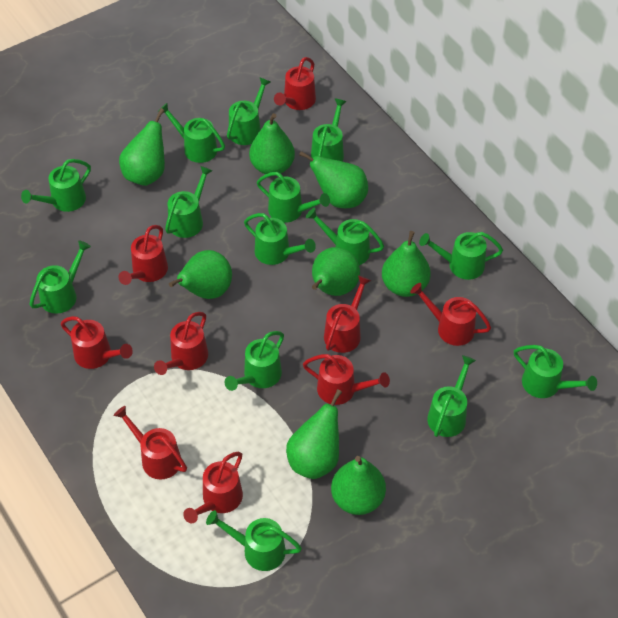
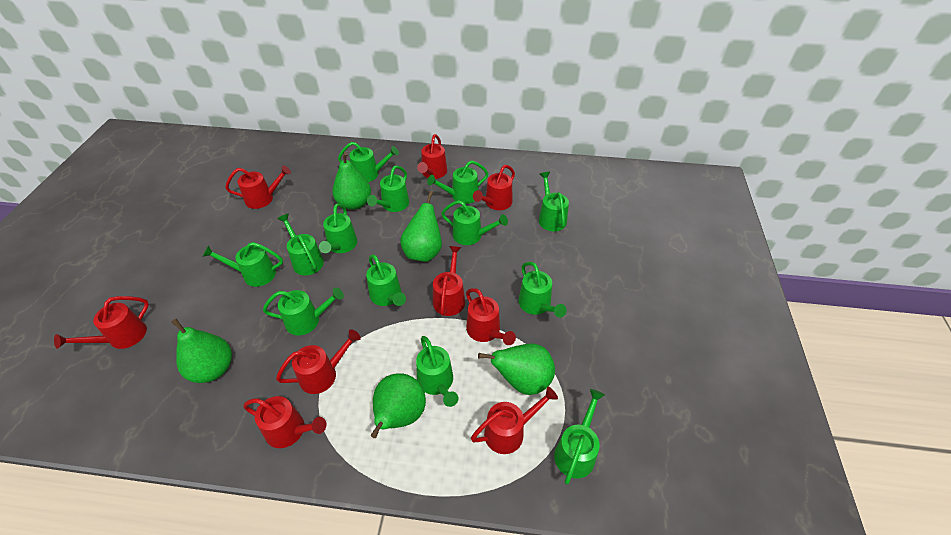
green pear: 8 -> 5
green watering can: 14 -> 13

